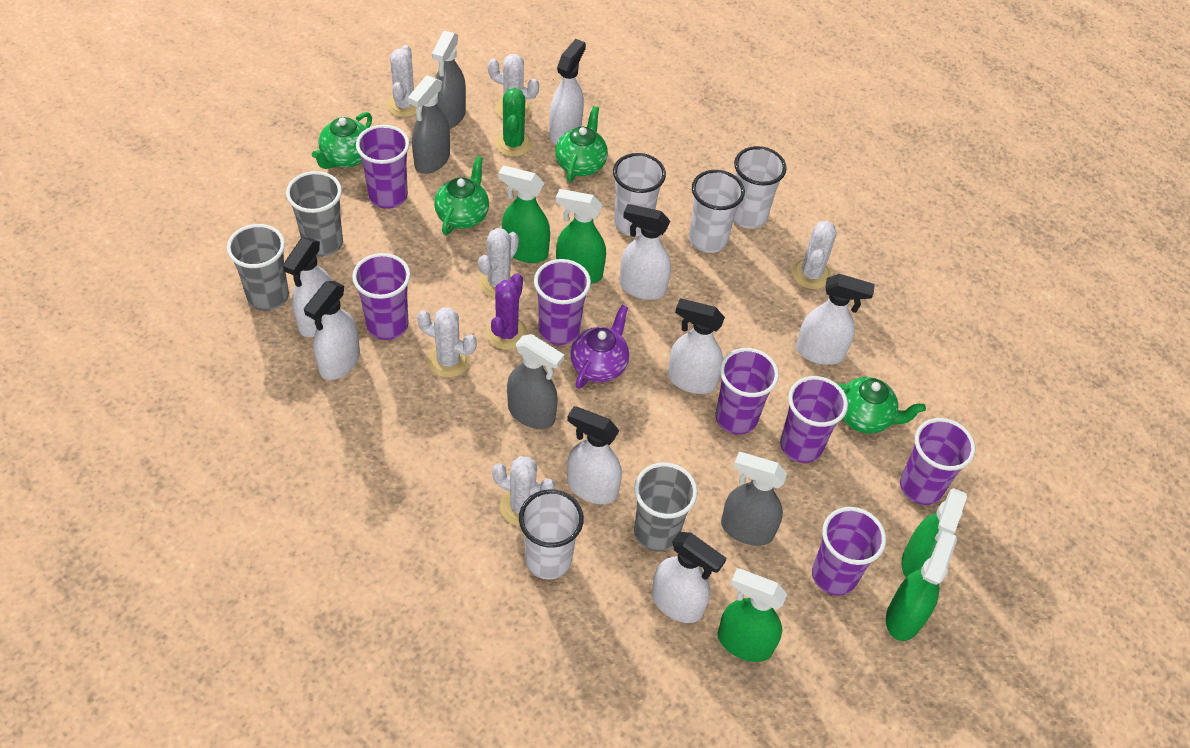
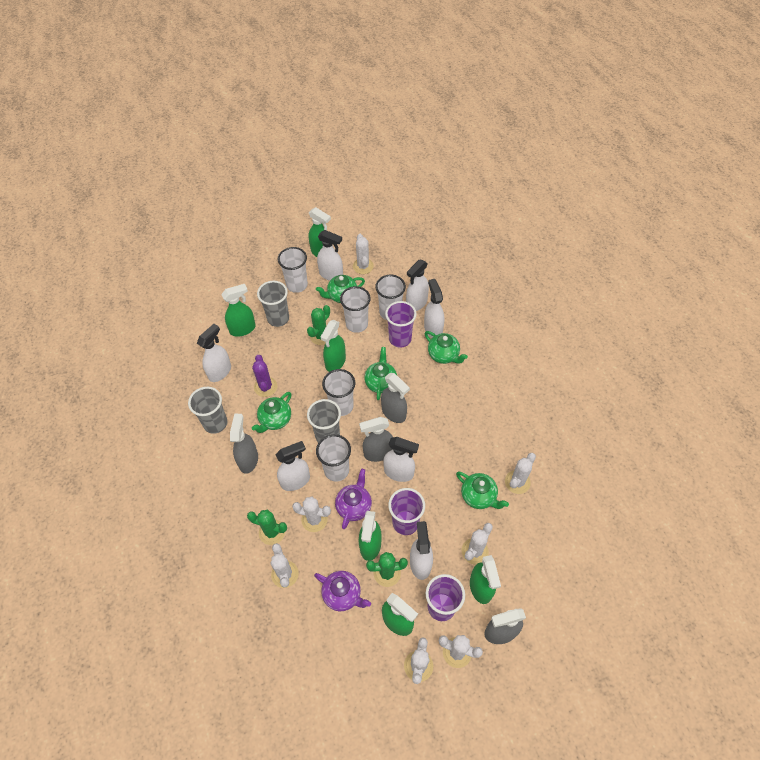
green cactus: 1 -> 3
green spray bottle: 5 -> 6
green teapot: 4 -> 5
purple cup: 7 -> 3
purple teapot: 1 -> 2
white cactus: 6 -> 7
white cup: 4 -> 5
white spray bottle: 8 -> 7

